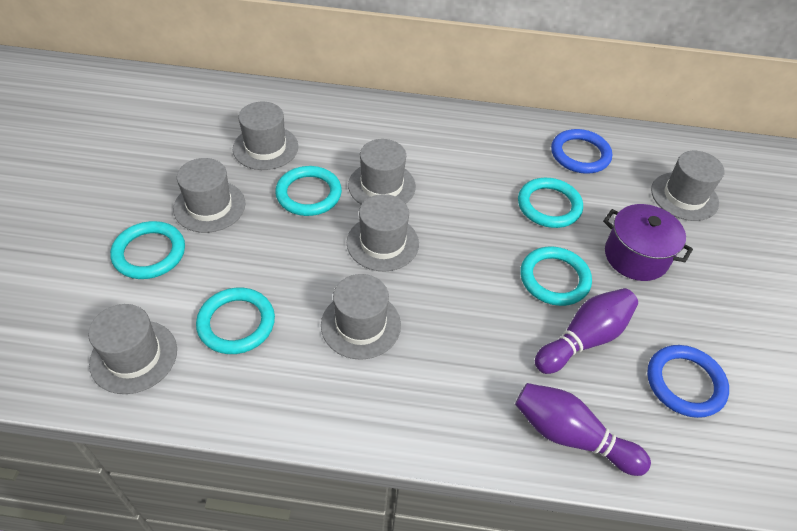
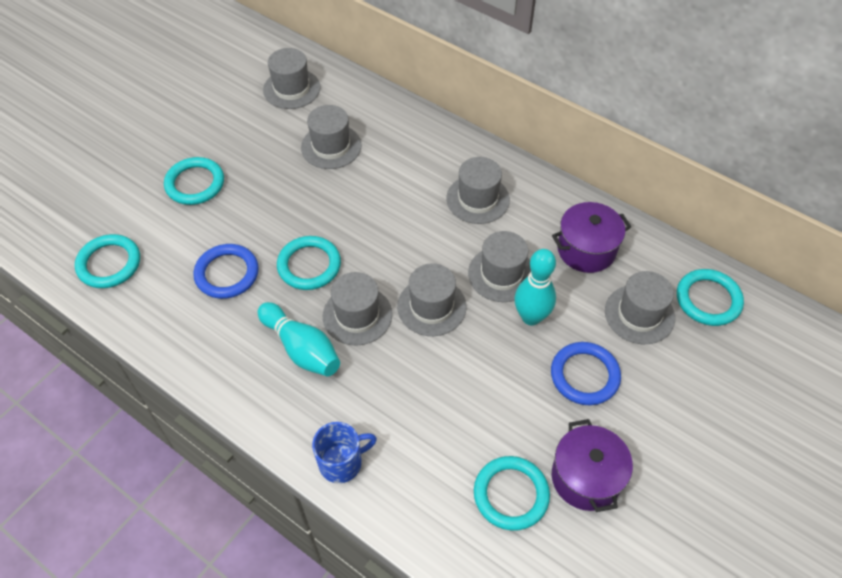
blue mug: 0 -> 1
purple bowling pin: 2 -> 0
purple pot: 1 -> 2
turquoise bowling pin: 0 -> 2

